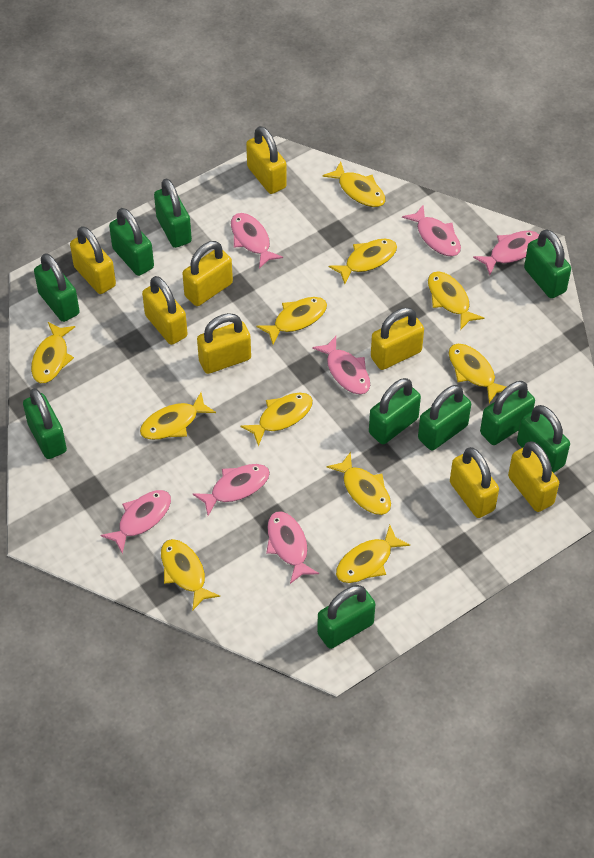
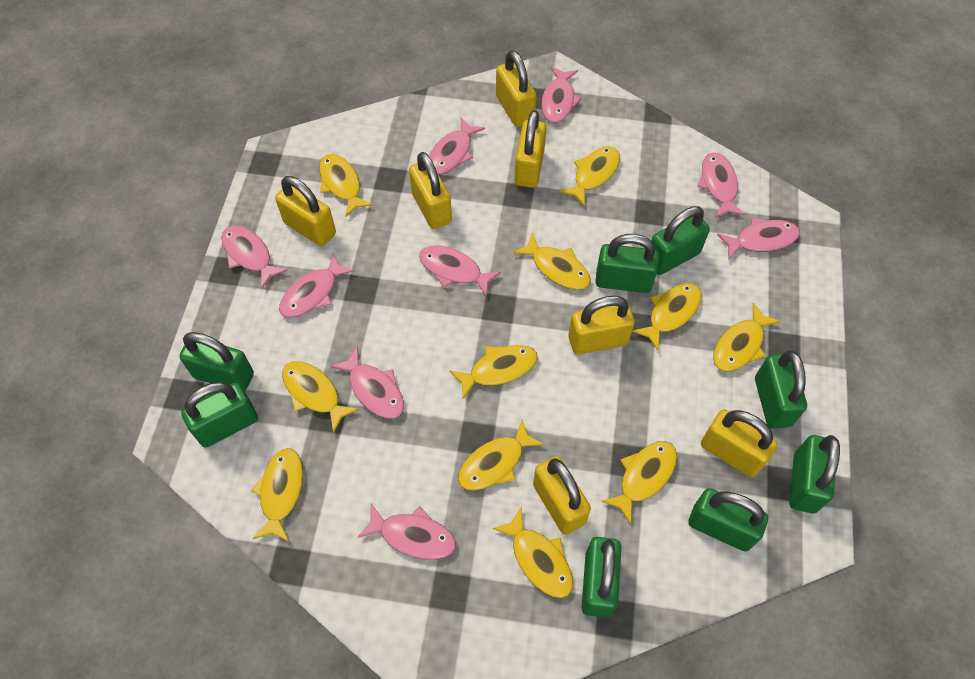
green padlock: 10 -> 8
pink fish: 7 -> 9
yellow padlock: 8 -> 7

